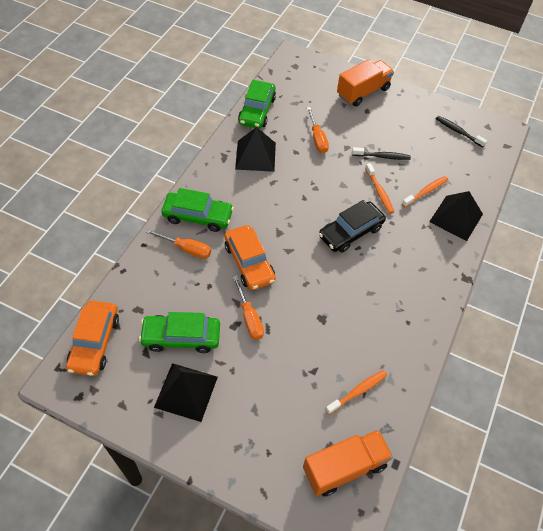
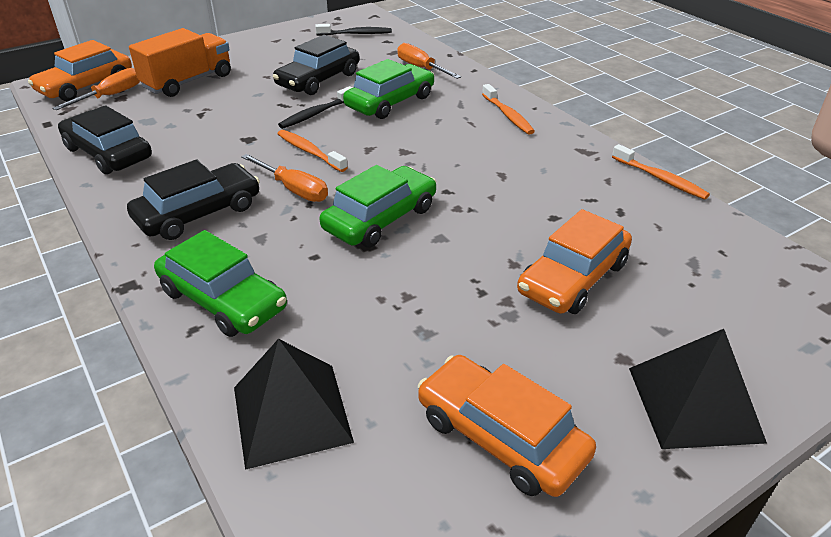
black car: 1 -> 3
black pyramid: 3 -> 2
orange car: 2 -> 3
orange truck: 2 -> 1

